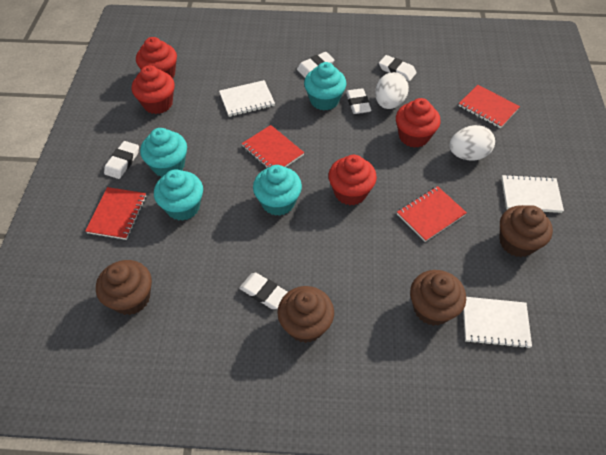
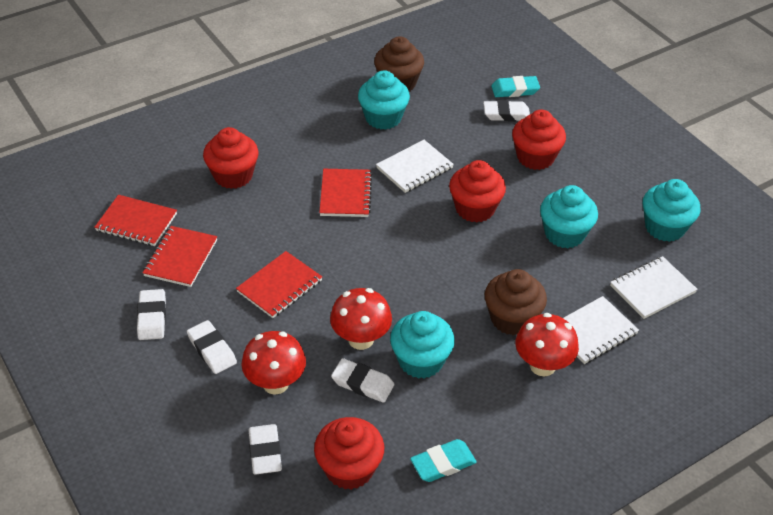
brown cupcake: 4 -> 2
red mushroom: 0 -> 3
turquoise eraser: 0 -> 2
white egg: 2 -> 0

